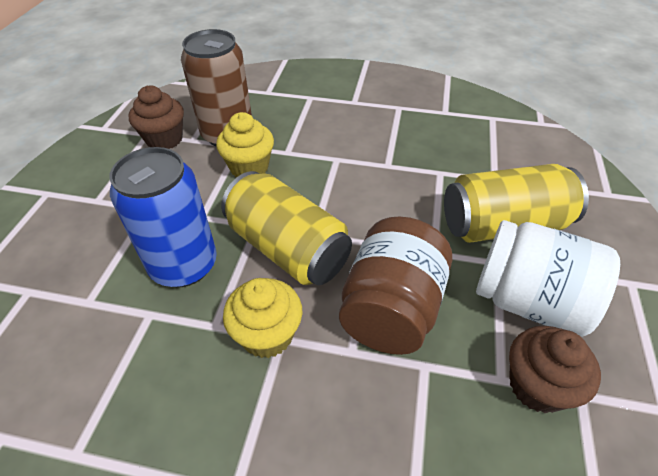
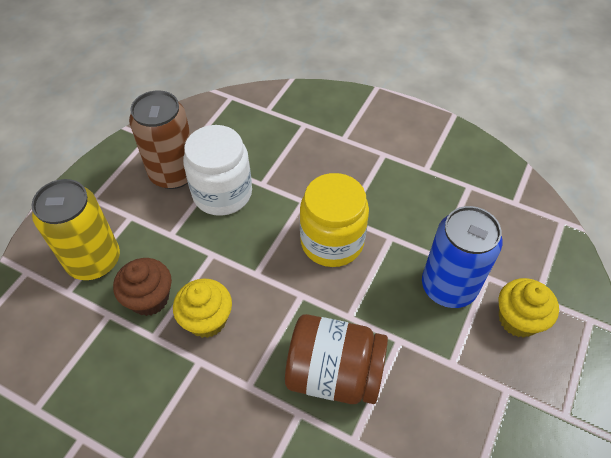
brown cupcake: 2 -> 1
yellow can: 2 -> 1
yellow jar: 0 -> 1

